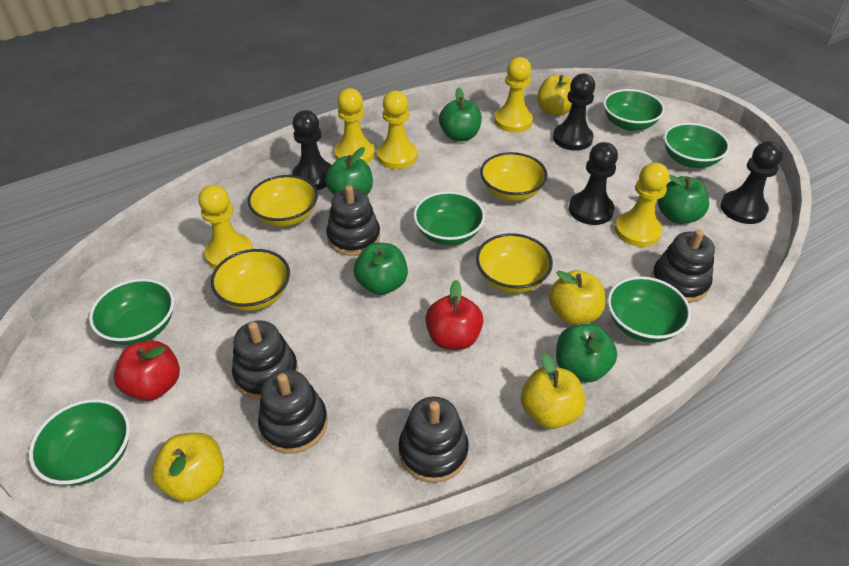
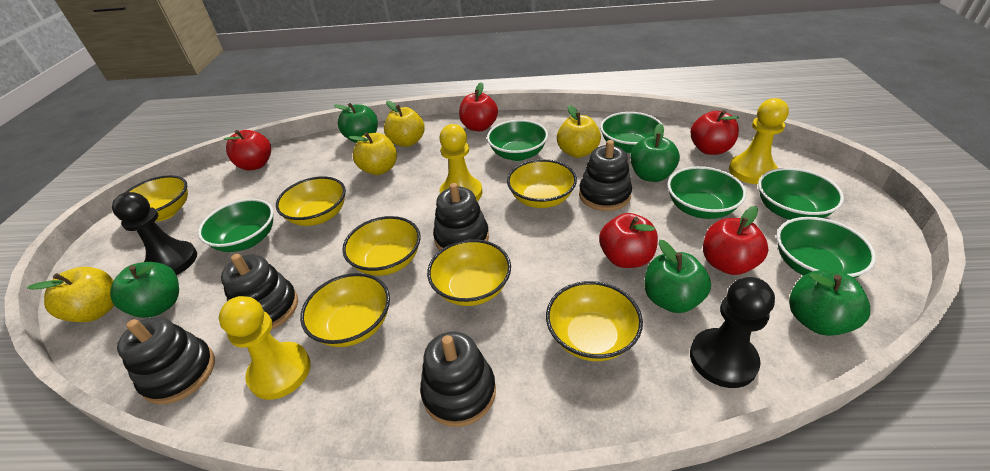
black pawn: 4 -> 2
red apple: 2 -> 5
yellow bowl: 4 -> 7
yellow pawn: 5 -> 3

